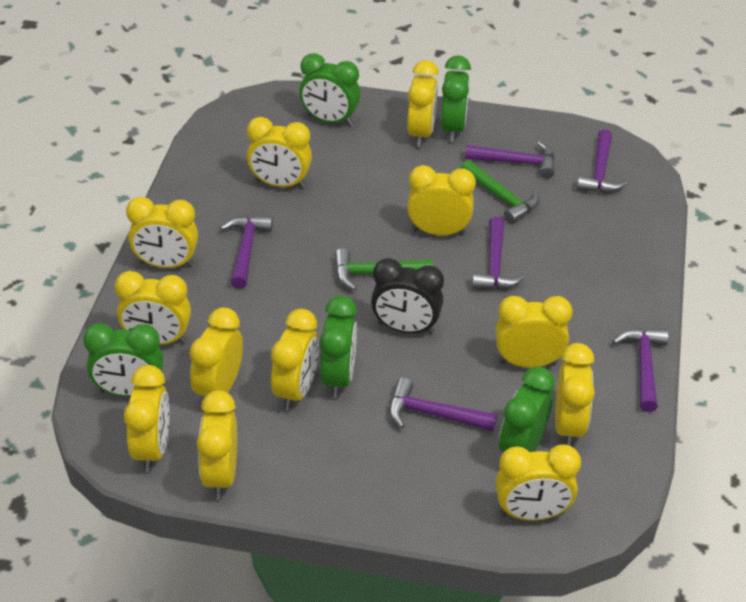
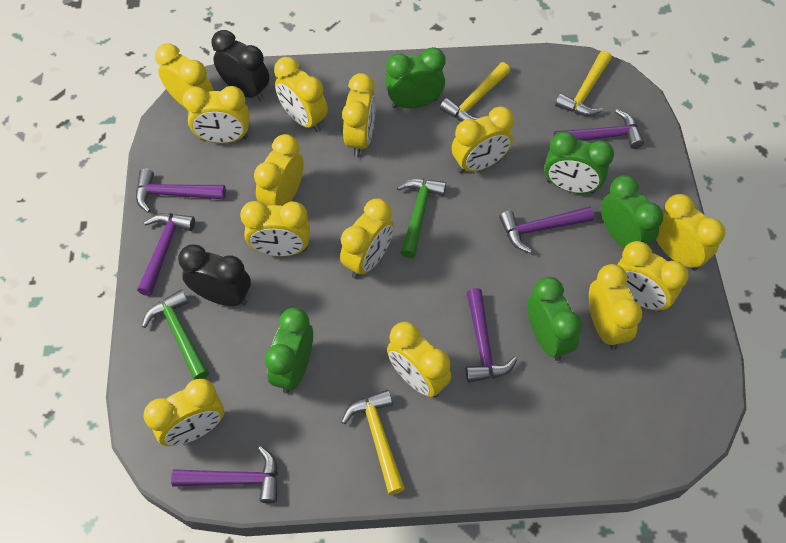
black clock: 1 -> 2
yellow clock: 12 -> 13
yellow hammer: 0 -> 3

